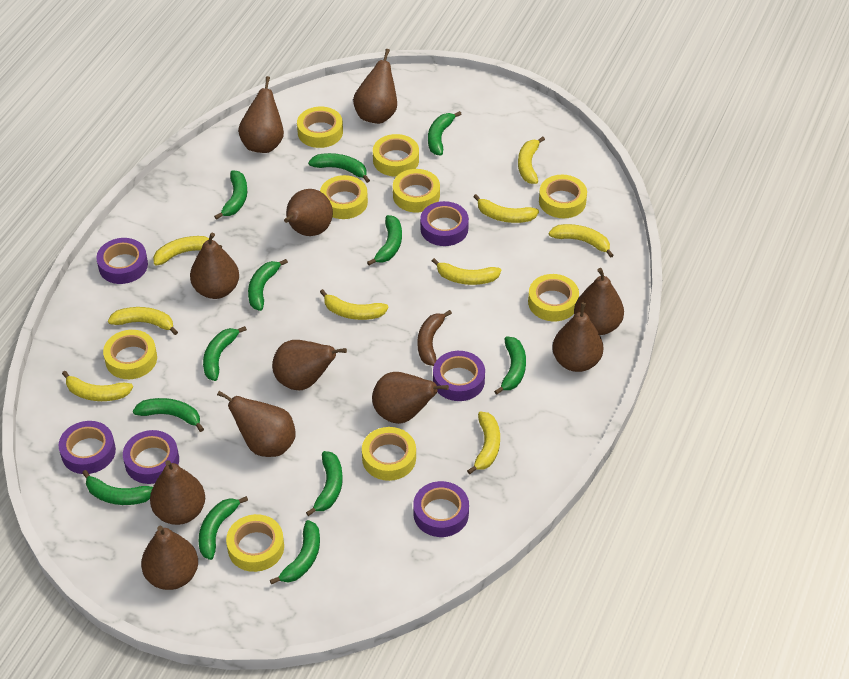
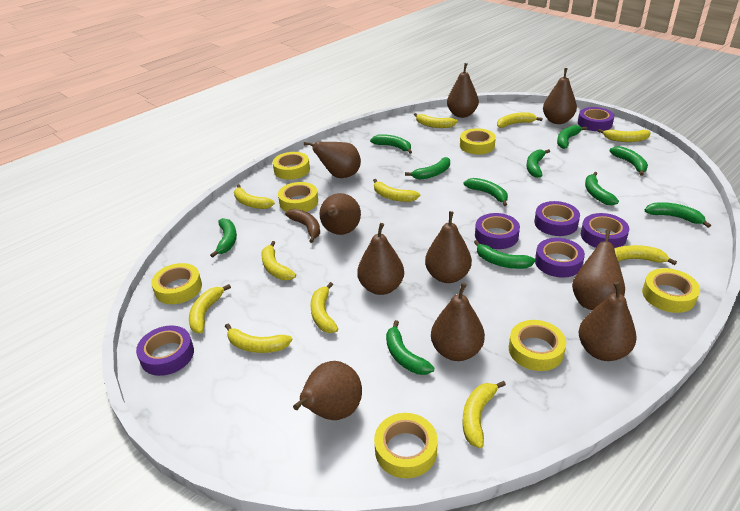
brown pear: 11 -> 10
green banana: 12 -> 11
yellow banana: 9 -> 11
yellow tape: 9 -> 7

